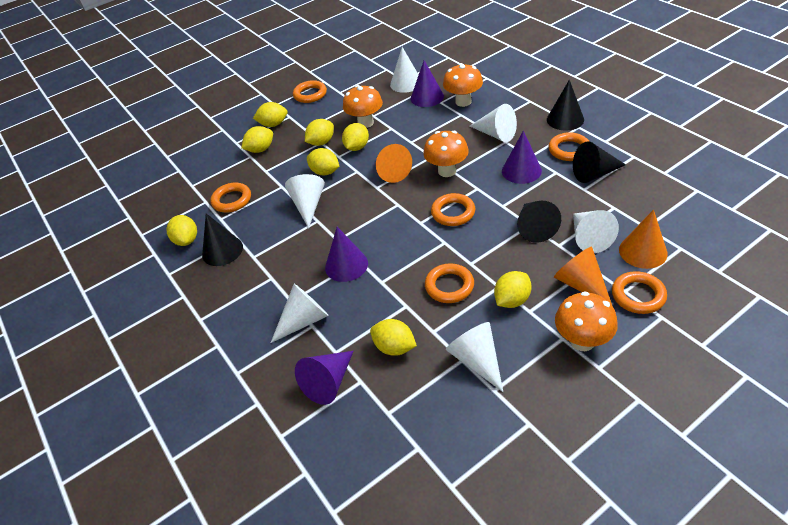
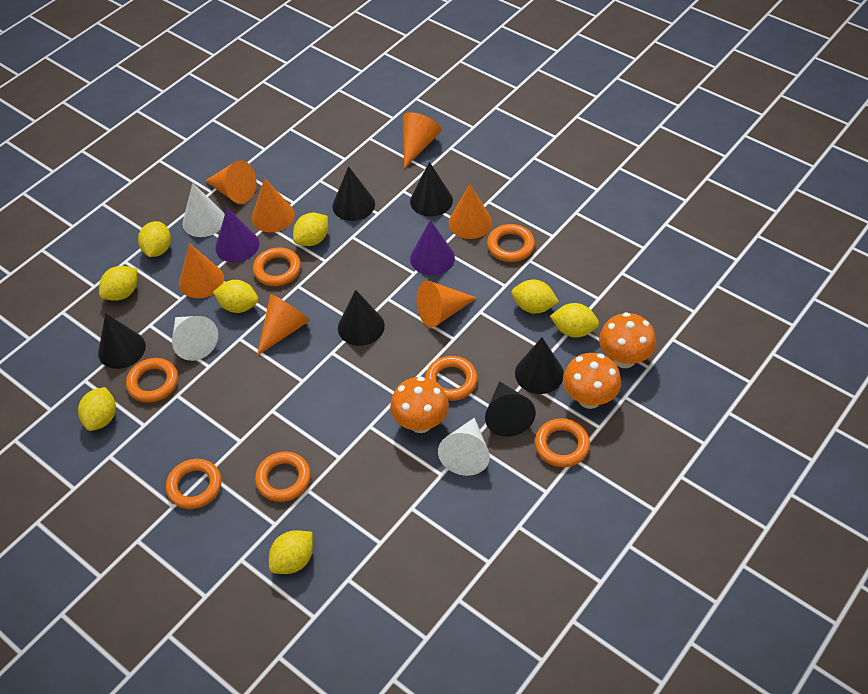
black cone: 4 -> 6
orange cone: 3 -> 7
orange mushroom: 4 -> 3
orange ring: 6 -> 7
purple cone: 4 -> 2
white cone: 6 -> 3

